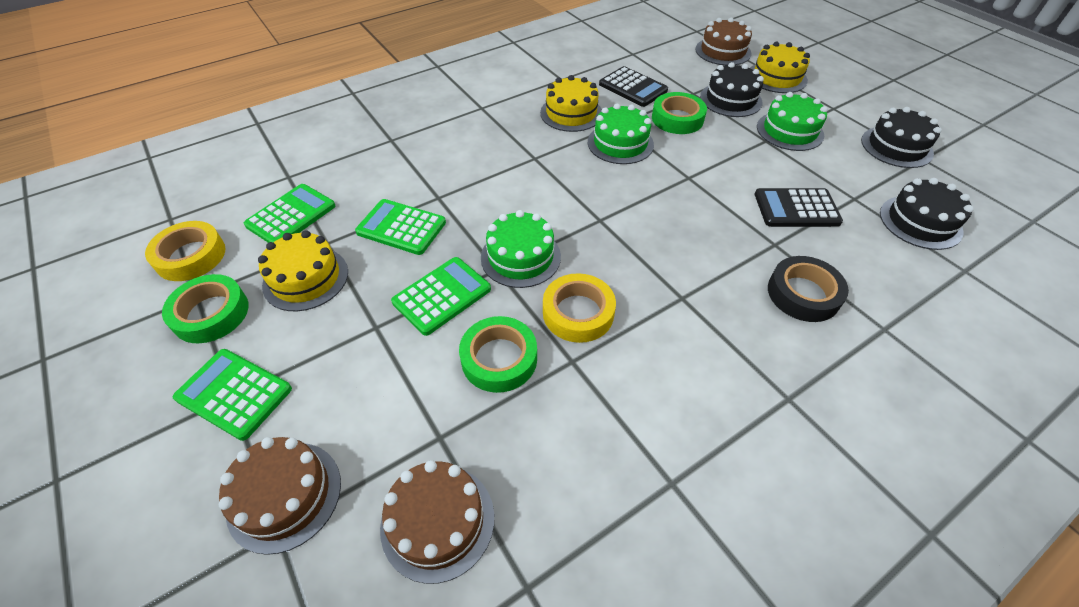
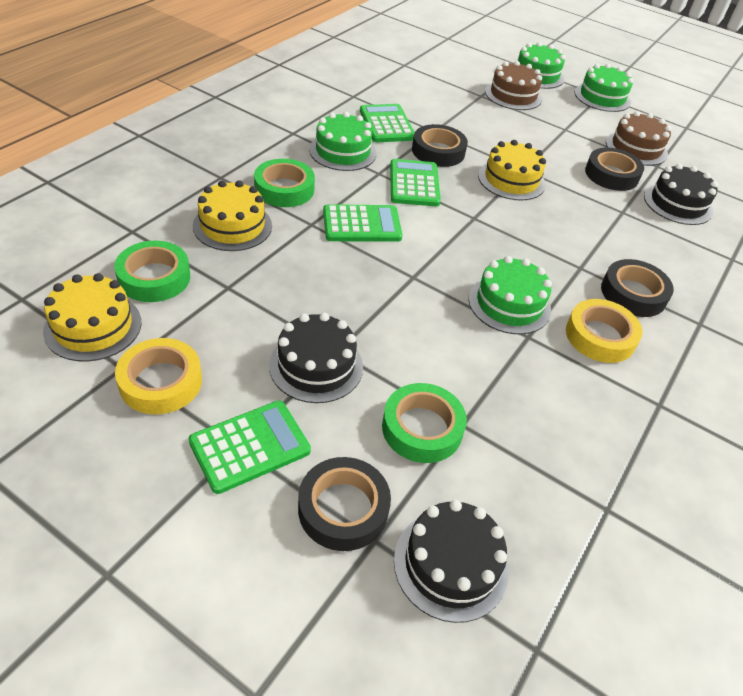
black calculator: 2 -> 0
black tape: 1 -> 4
brown cake: 3 -> 2
green cake: 3 -> 4

